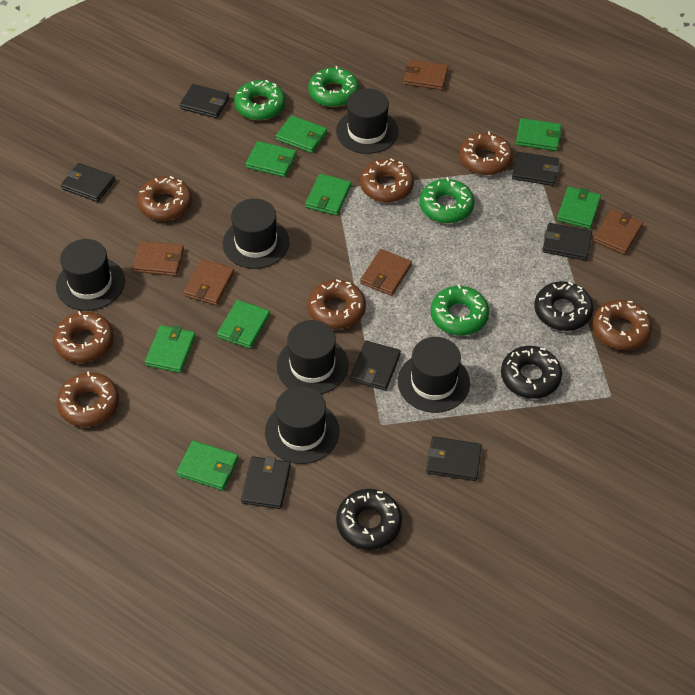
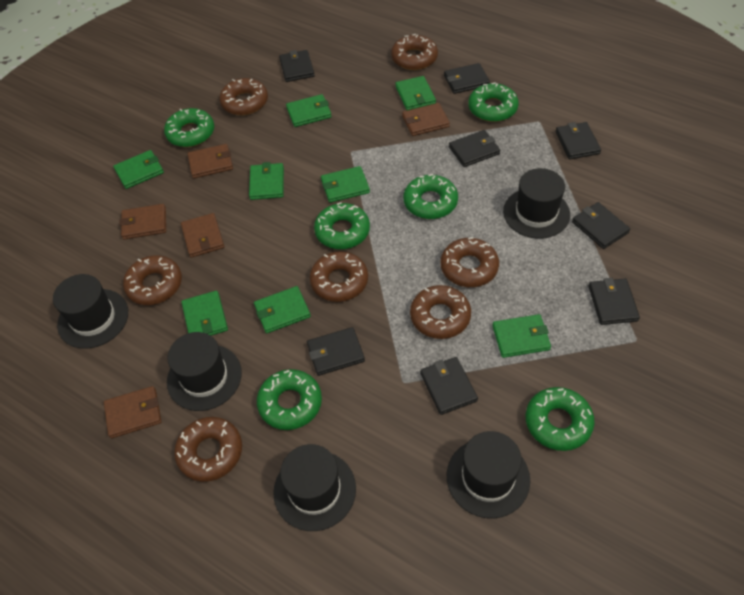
black donut: 3 -> 0
black hat: 6 -> 5
black wallet: 7 -> 8
green donut: 4 -> 6

